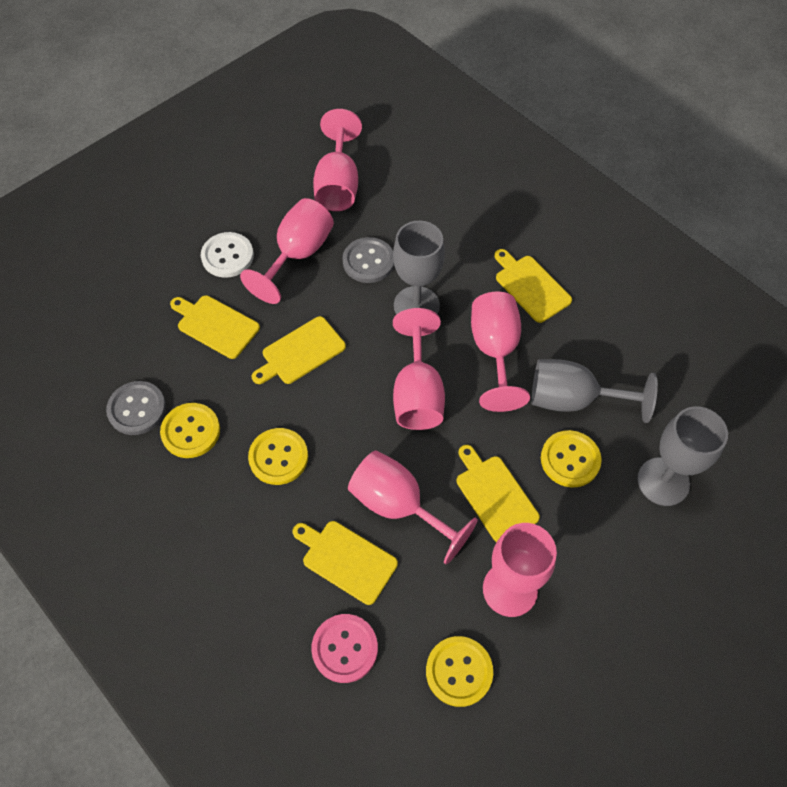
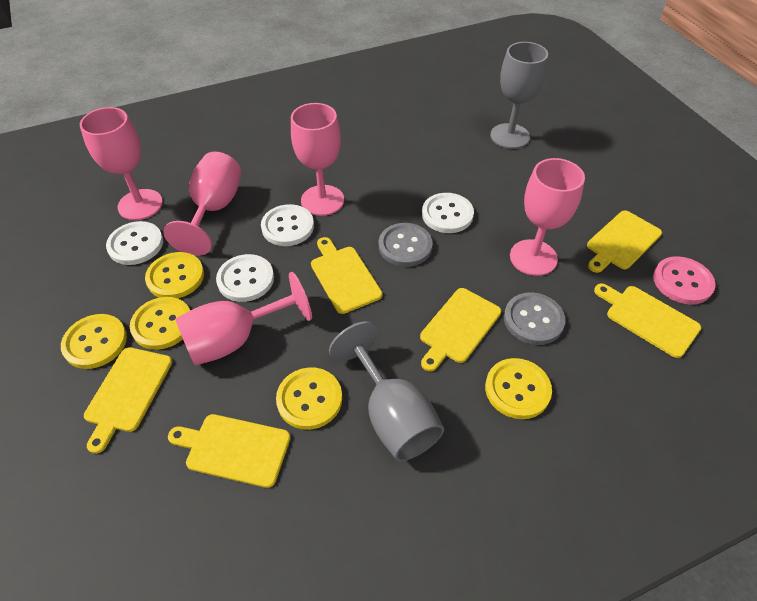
grey goblet: 3 -> 2
pink goblet: 6 -> 5
white button: 1 -> 4
yellow button: 4 -> 5
yellow cutting board: 5 -> 6

